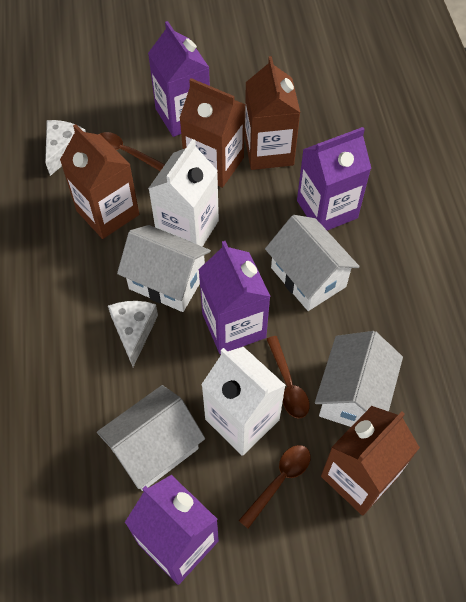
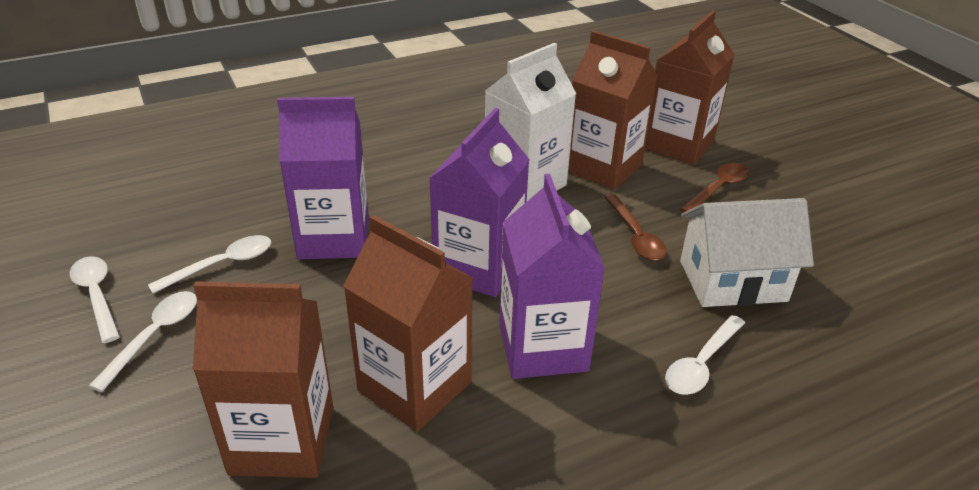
brown spoon: 3 -> 2
purple carton: 4 -> 3
white carton: 2 -> 1
white cheese: 2 -> 0
white house: 4 -> 1
white spoon: 0 -> 4

